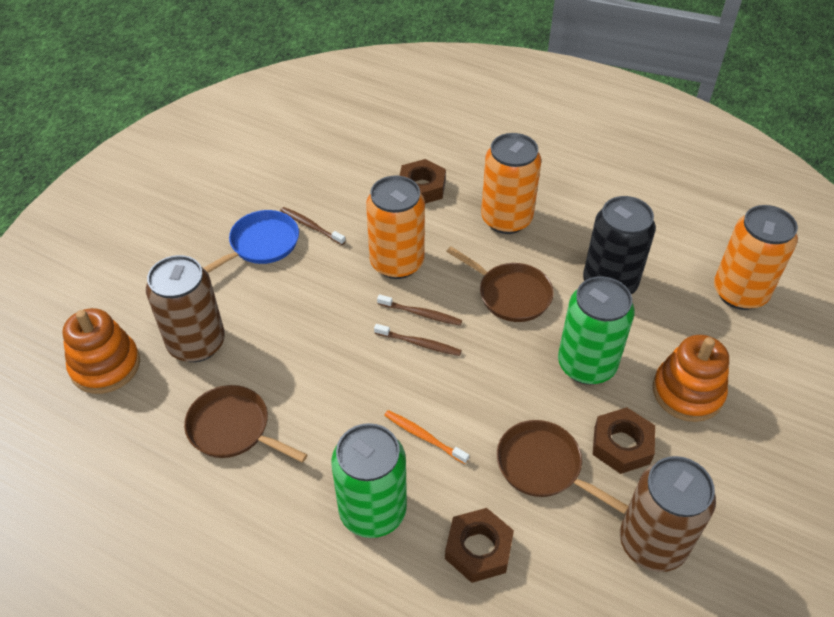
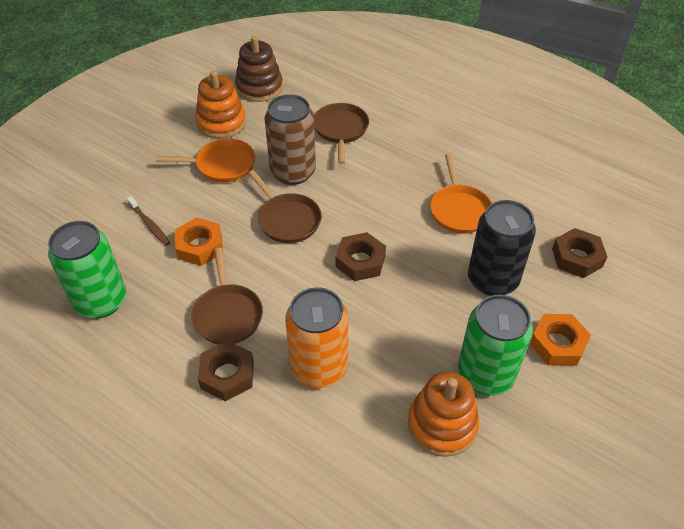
blue pan: 1 -> 0
brown can: 2 -> 1
brown stacking toy: 0 -> 1
brown toothbrush: 3 -> 1
orange can: 3 -> 1
orange nut: 0 -> 2
orange pan: 0 -> 2
orange toothbrush: 1 -> 0

